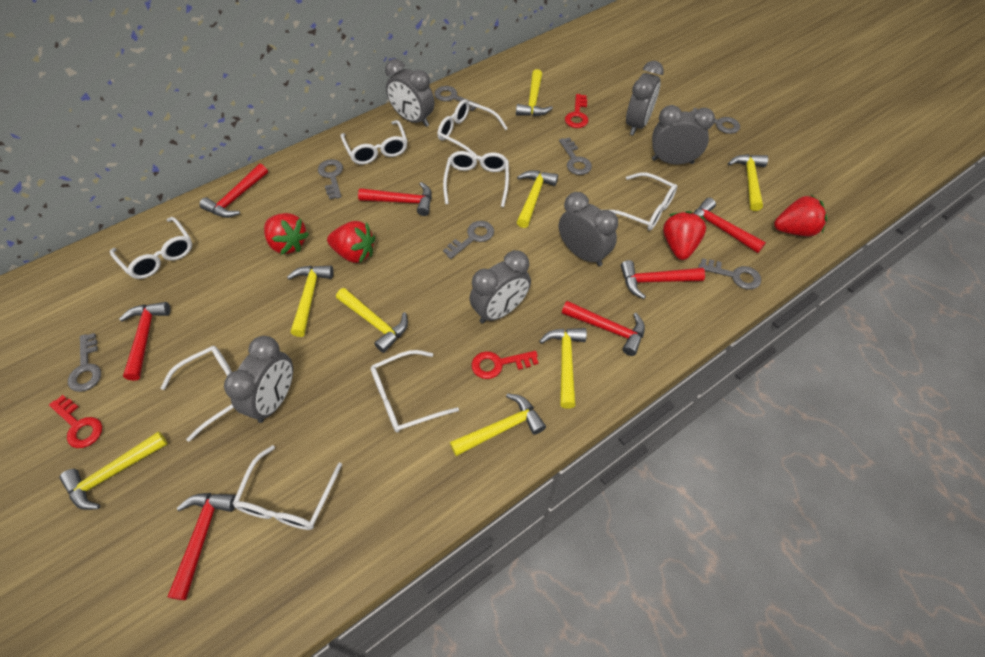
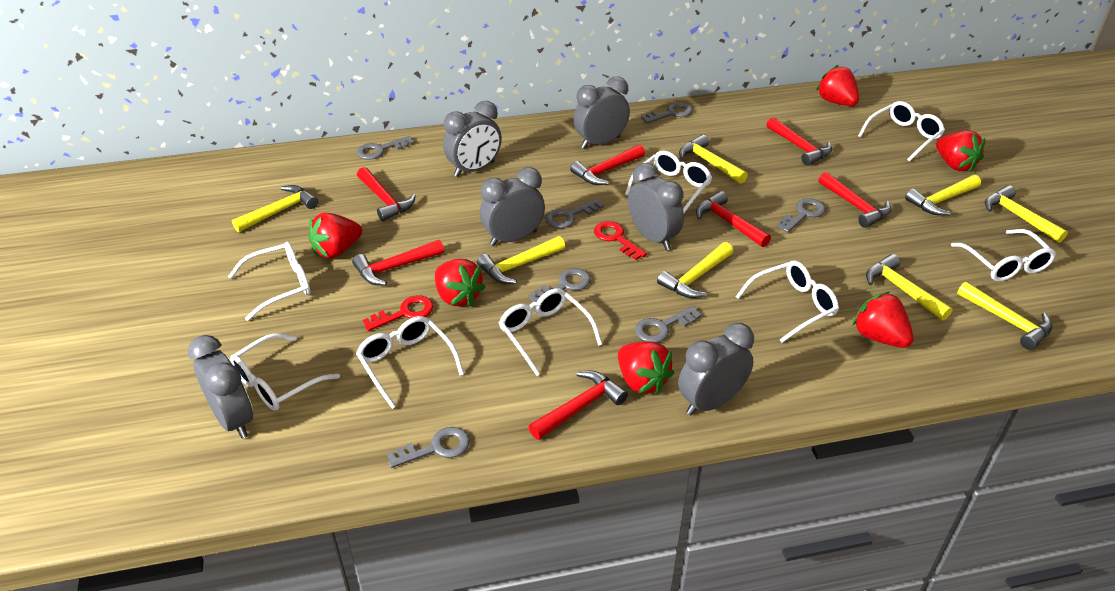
red key: 3 -> 2
red strawberry: 4 -> 6

